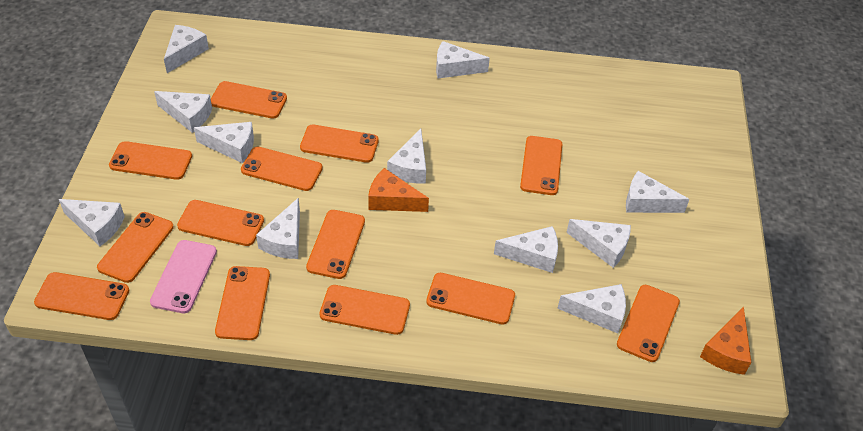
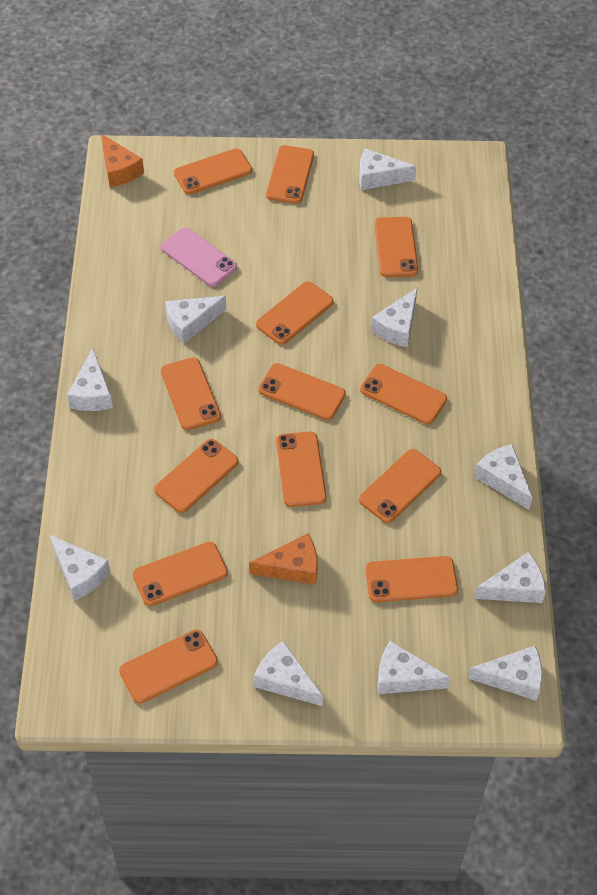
white cheese: 11 -> 10

